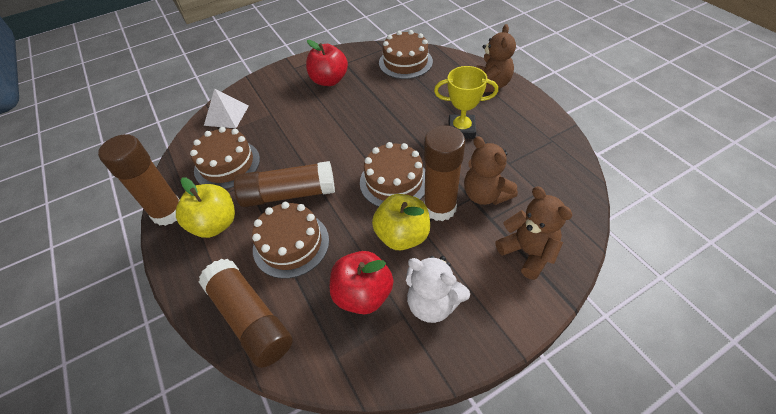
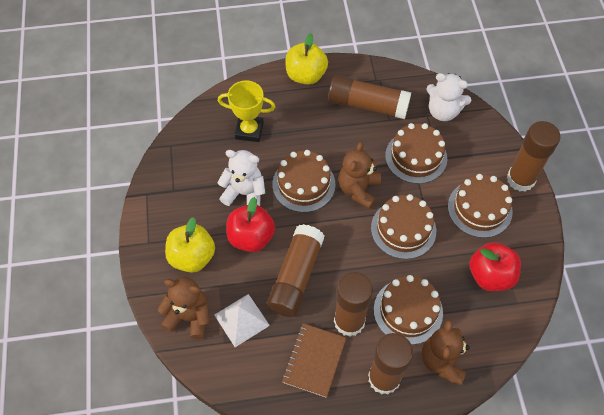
brown cake: 4 -> 5
brown glue stick: 4 -> 5
brown notebook: 0 -> 1
white teddy bear: 1 -> 2

